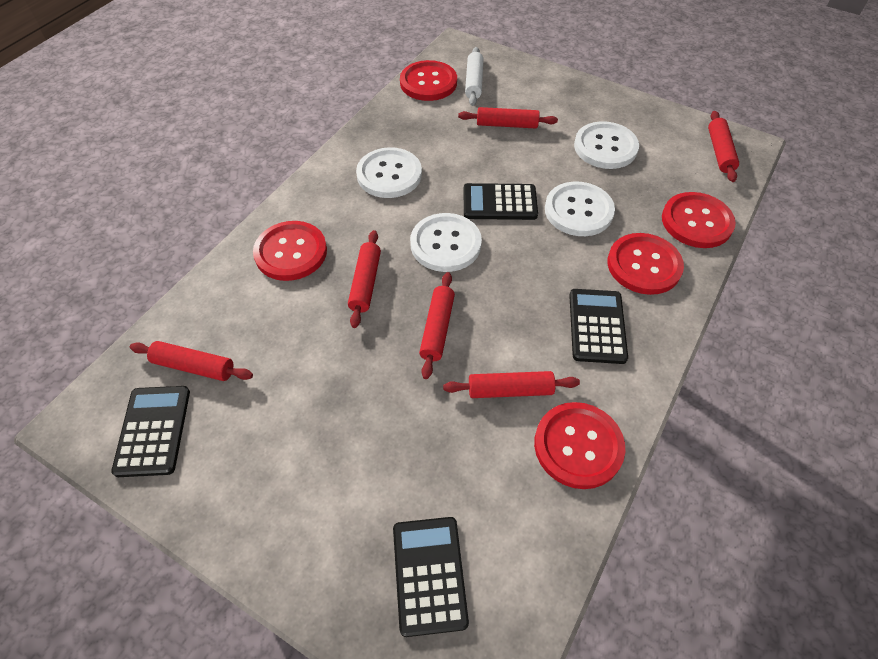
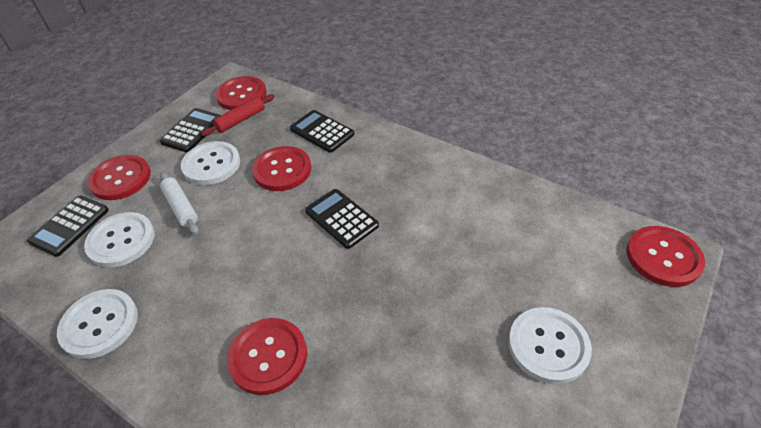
red rolling pin: 6 -> 1

